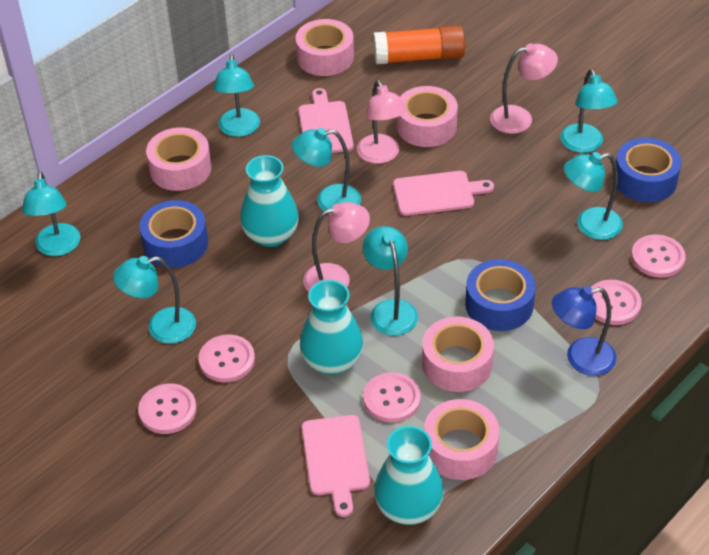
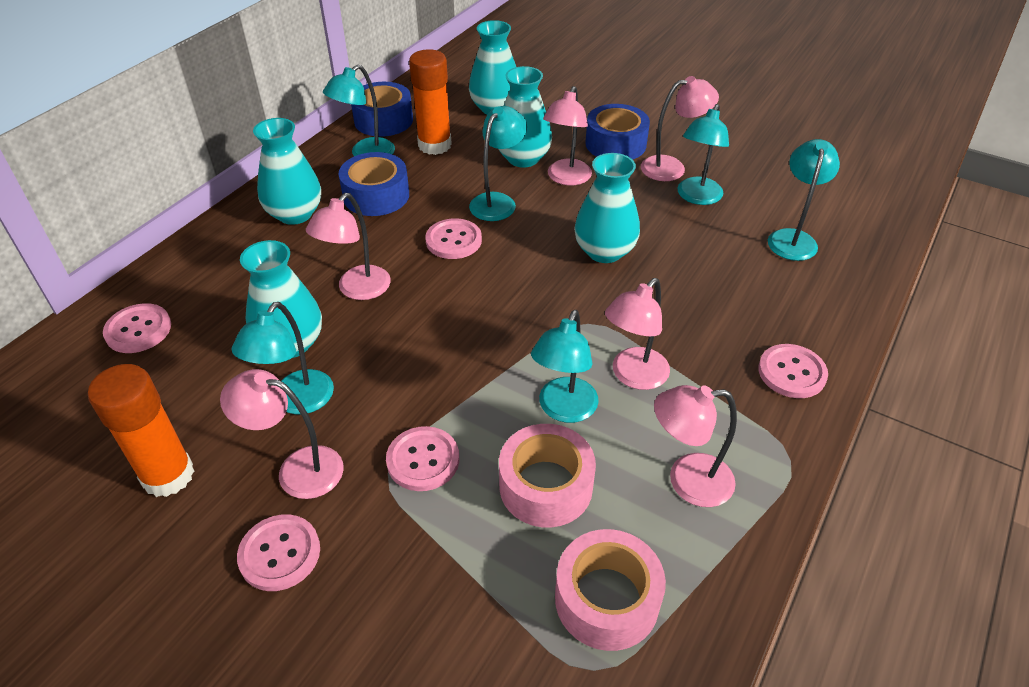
blue lamp: 1 -> 0
orange glue stick: 1 -> 2
pink cutting board: 3 -> 0
pink lamp: 3 -> 6
pink tape: 5 -> 2
turquoise lamp: 7 -> 6
turquoise vase: 3 -> 5

